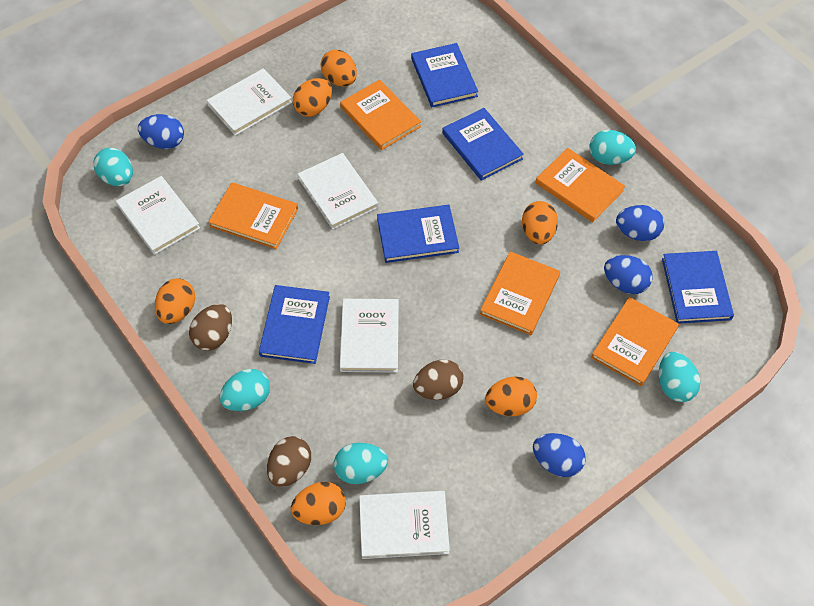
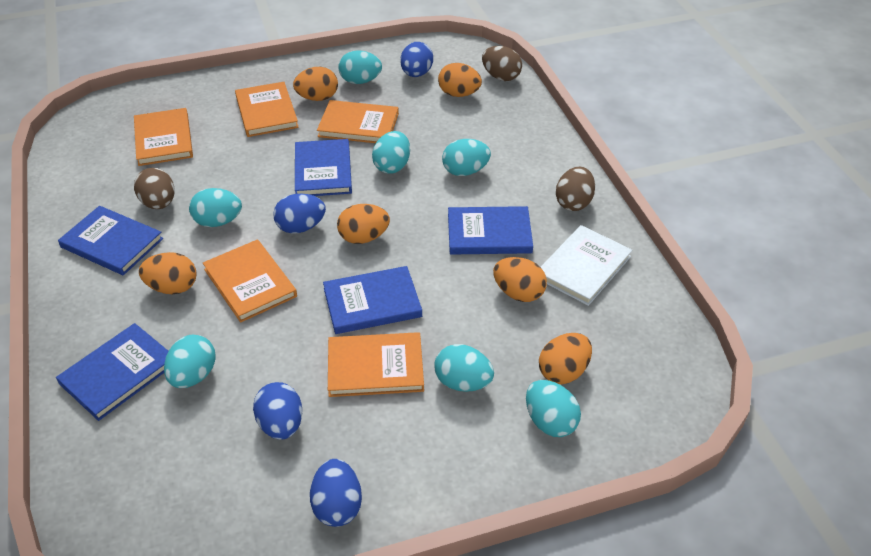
turquoise egg: 5 -> 7
white book: 5 -> 1

